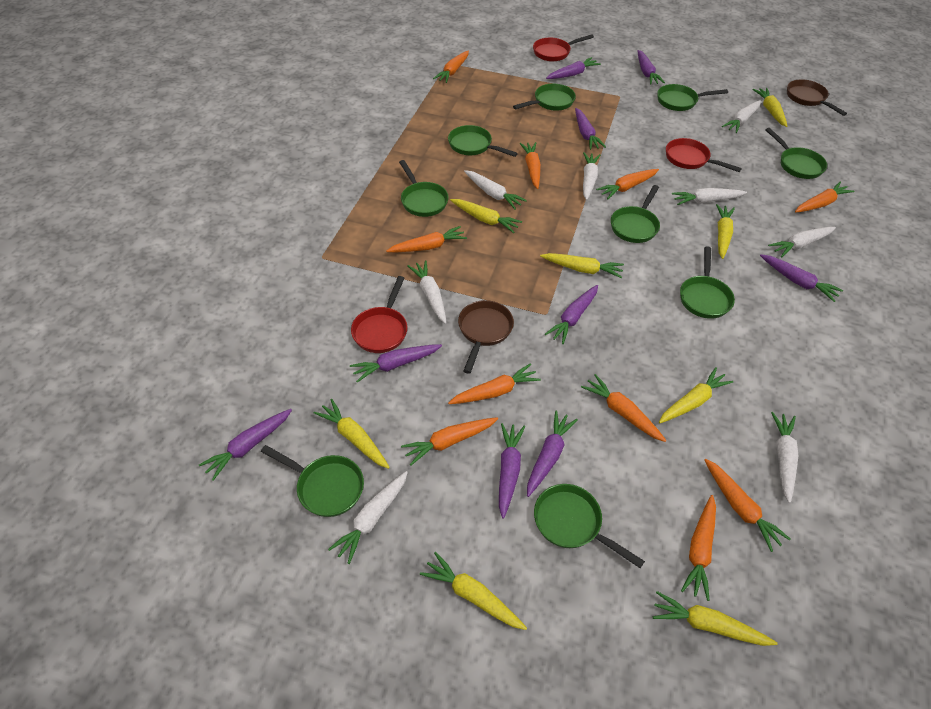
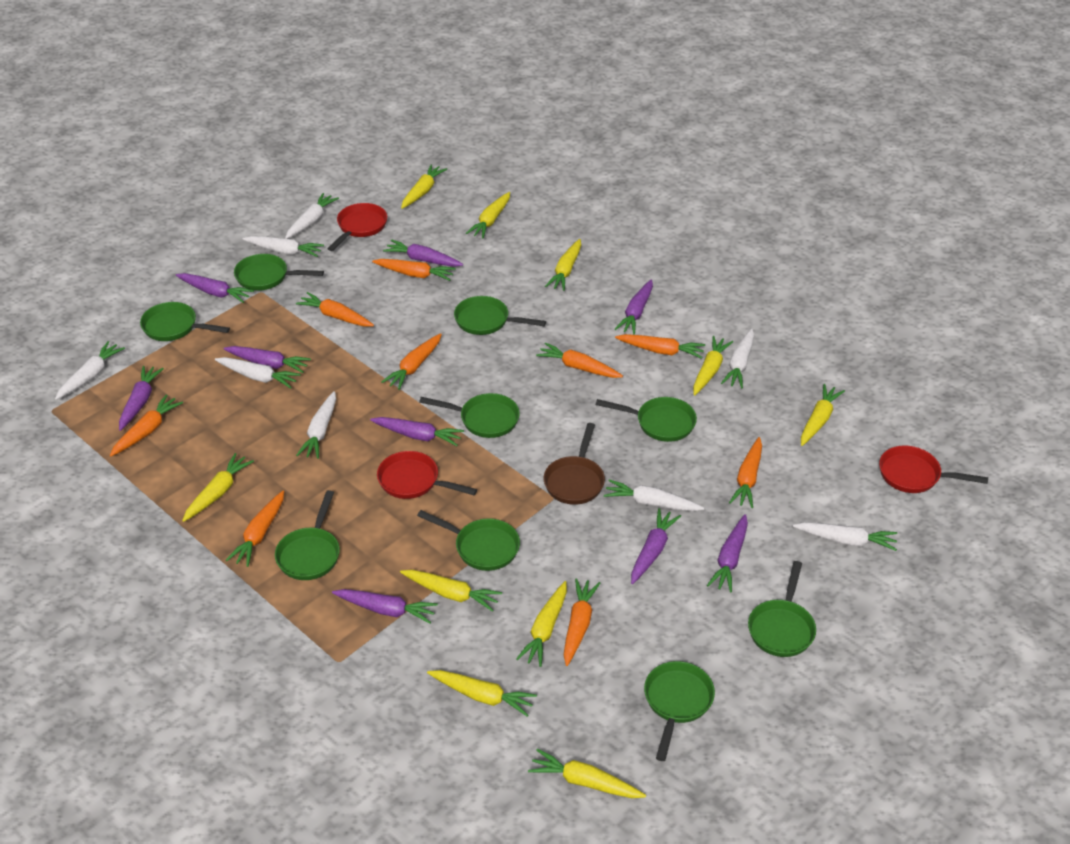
brown pan: 2 -> 1
orange carrot: 10 -> 9
yellow carrot: 8 -> 10

